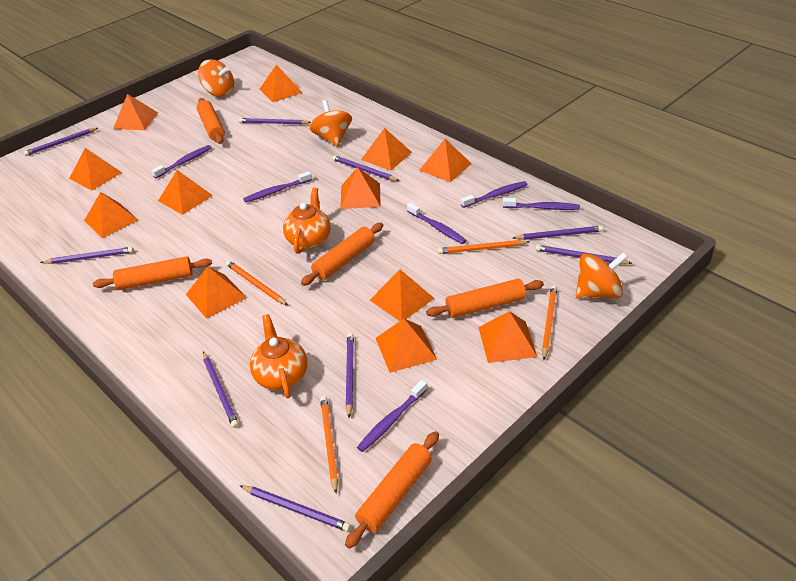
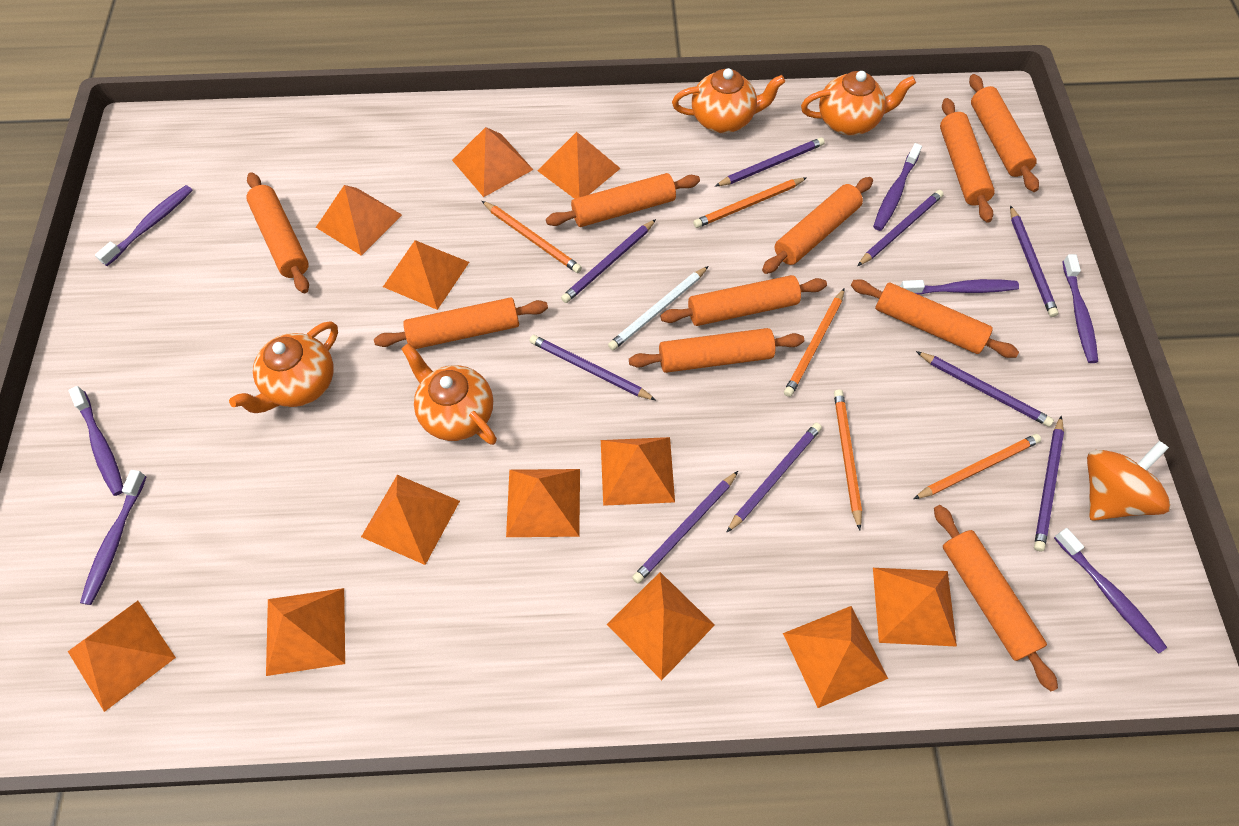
orange pencil: 4 -> 5
orange rolling pin: 5 -> 10
orange spinning top: 3 -> 1
orange teapot: 2 -> 4
purple toothbrush: 6 -> 7
white pencil: 0 -> 1

